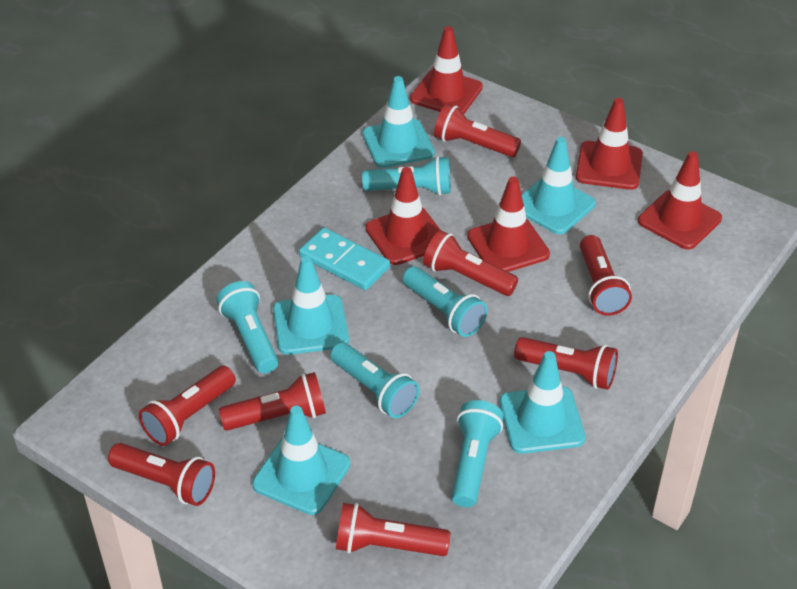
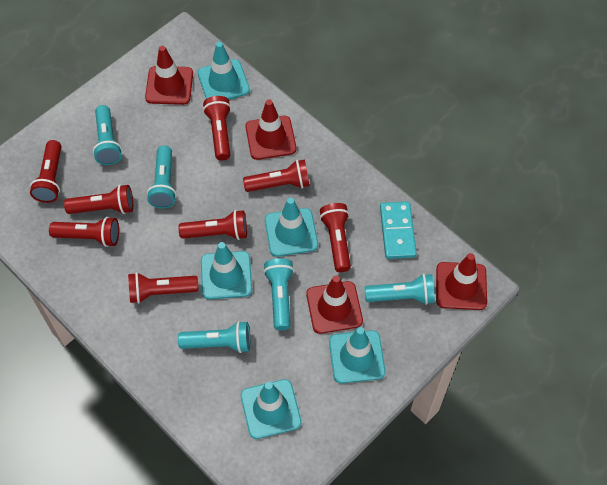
red traffic cone: 5 -> 4

